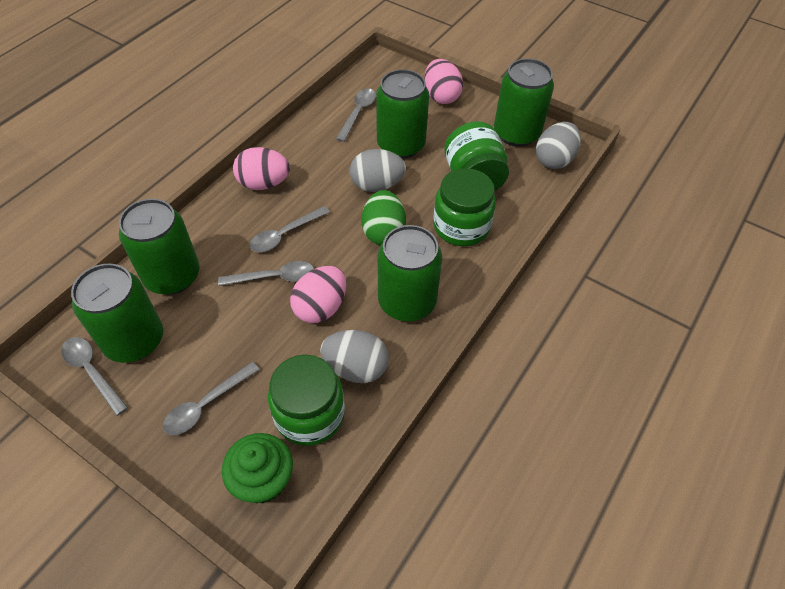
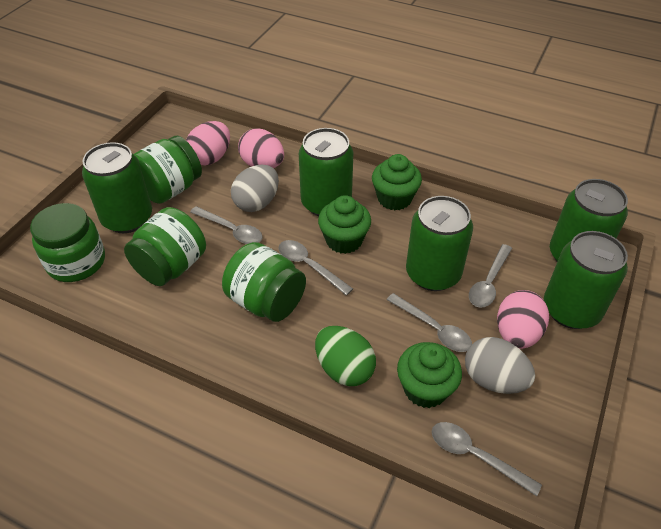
green cupcake: 1 -> 3
green jar: 3 -> 4
grey egg: 3 -> 2

